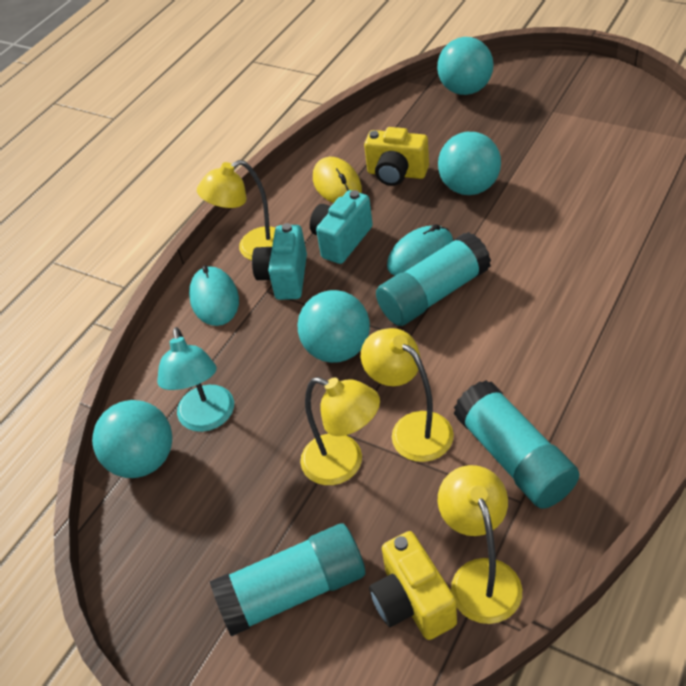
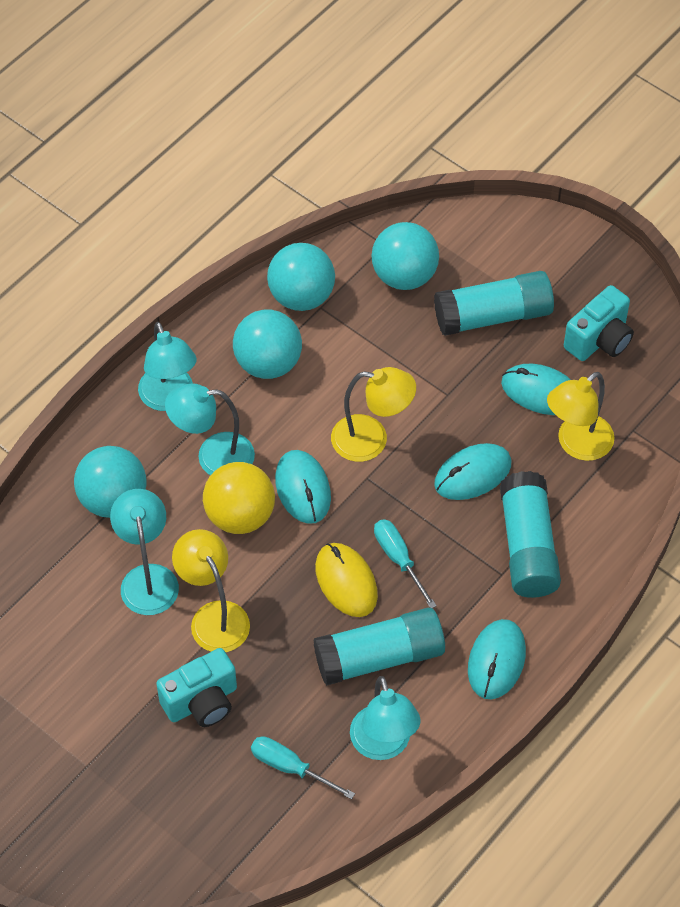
turquoise lamp: 1 -> 4
turquoise mouse: 2 -> 4
turquoise screwdriver: 0 -> 2
yellow ball: 0 -> 1
yellow camera: 2 -> 0
yellow lamp: 4 -> 3

